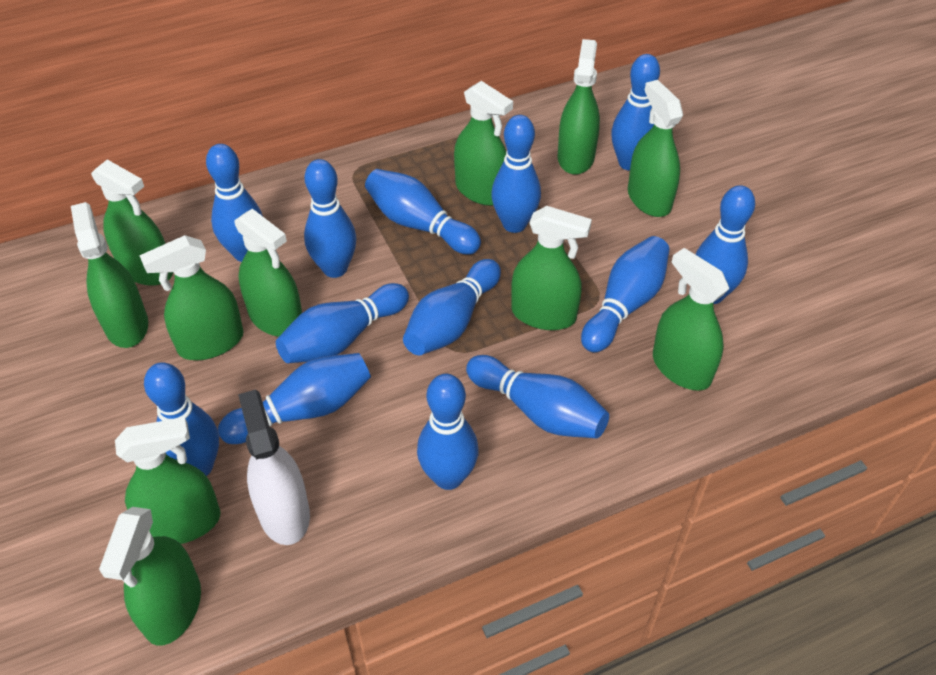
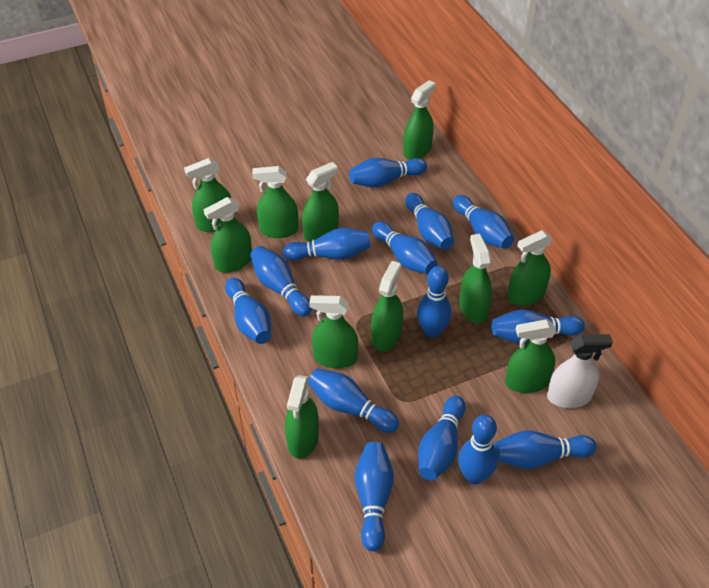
blue bowling pin: 13 -> 14

